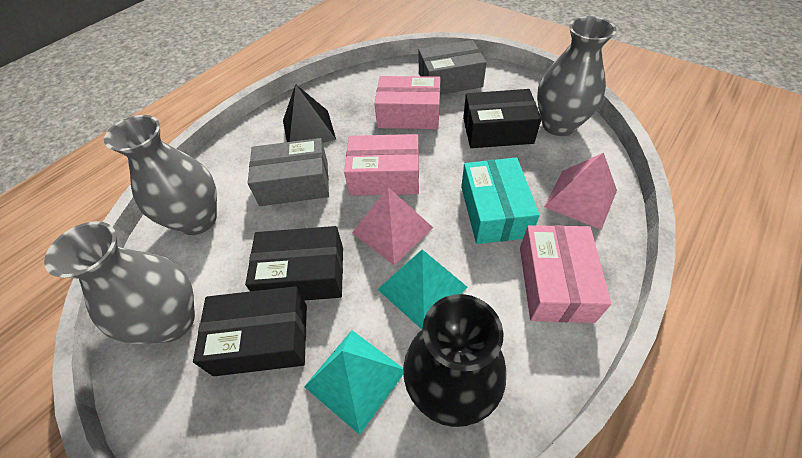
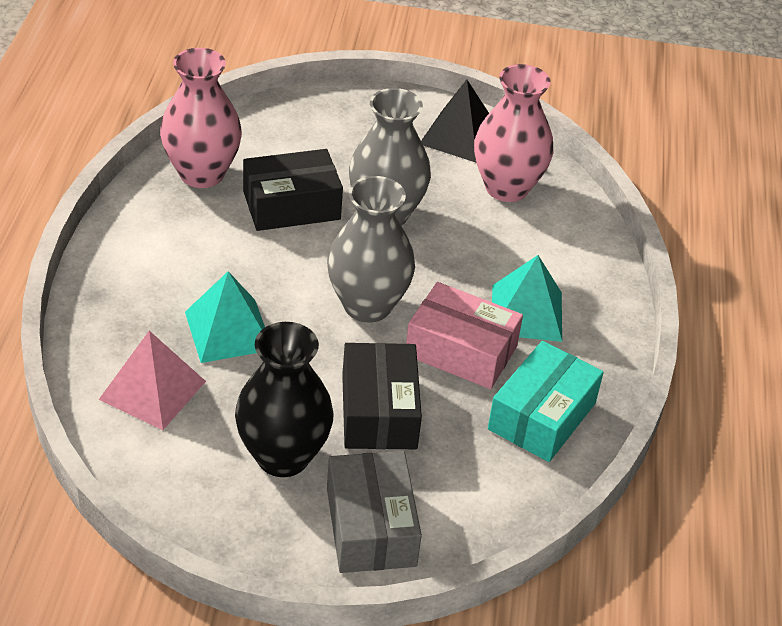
black box: 3 -> 2
grey box: 2 -> 1
grey vase: 3 -> 2
pink box: 3 -> 1
pink pyramid: 2 -> 1
pink vase: 0 -> 2

